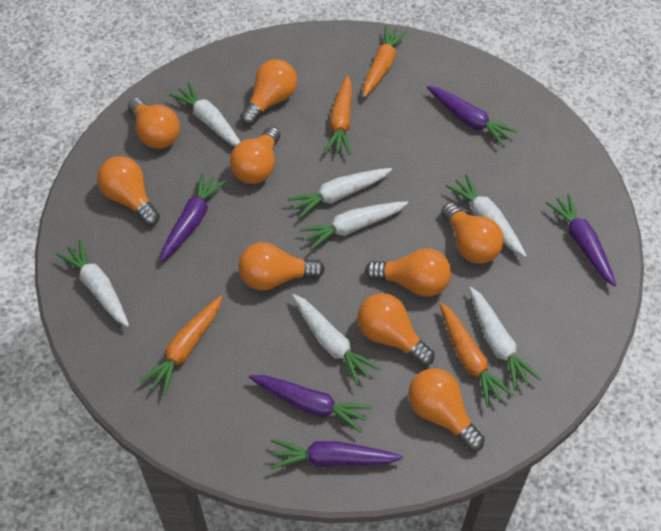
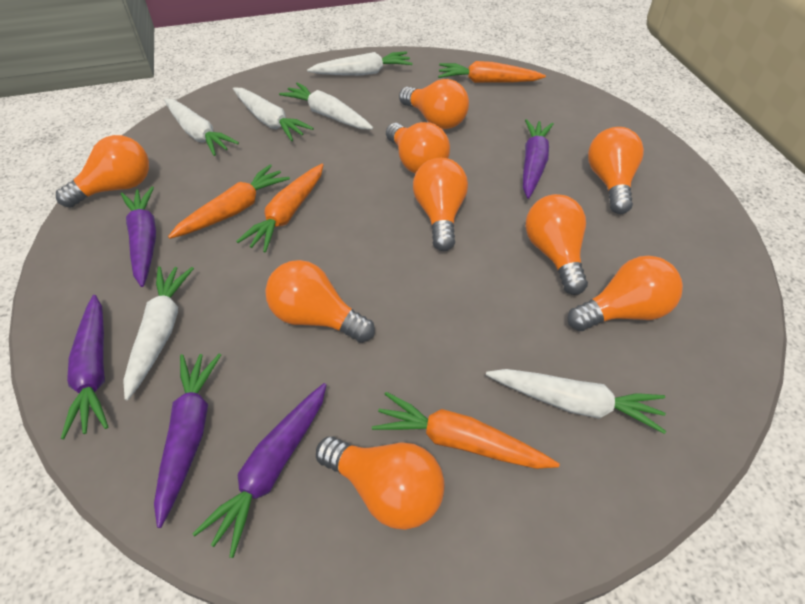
white carrot: 7 -> 6

